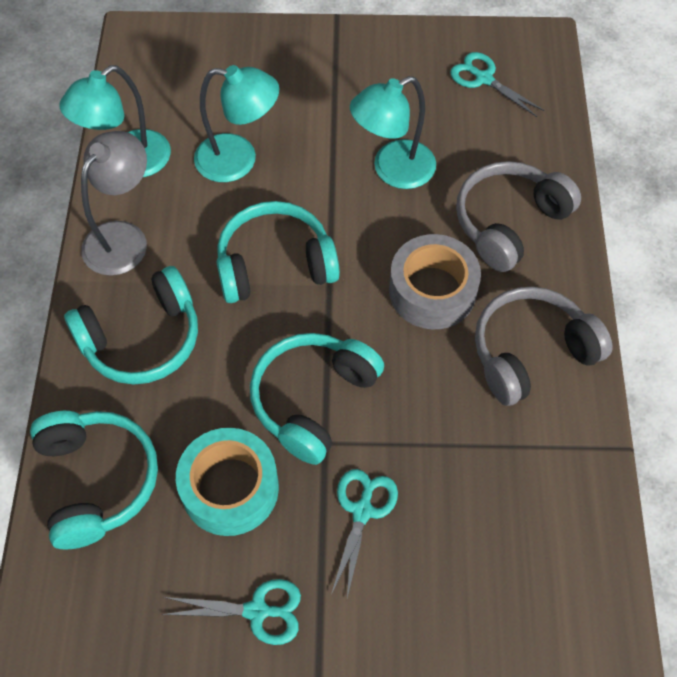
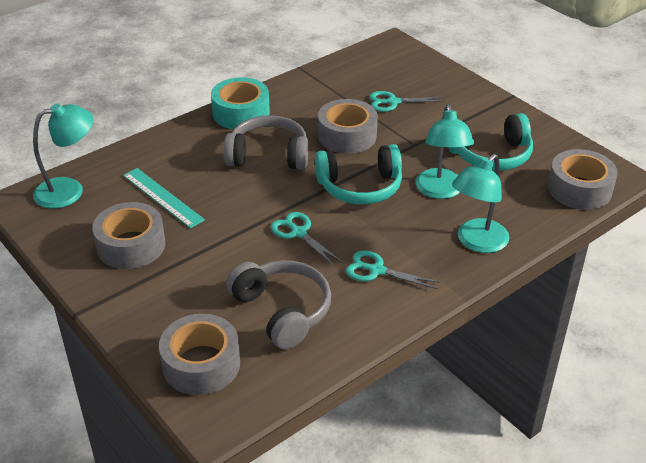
grey lamp: 1 -> 0
grey tape: 1 -> 4
turquoise headphones: 4 -> 2
turquoise ruler: 0 -> 1

